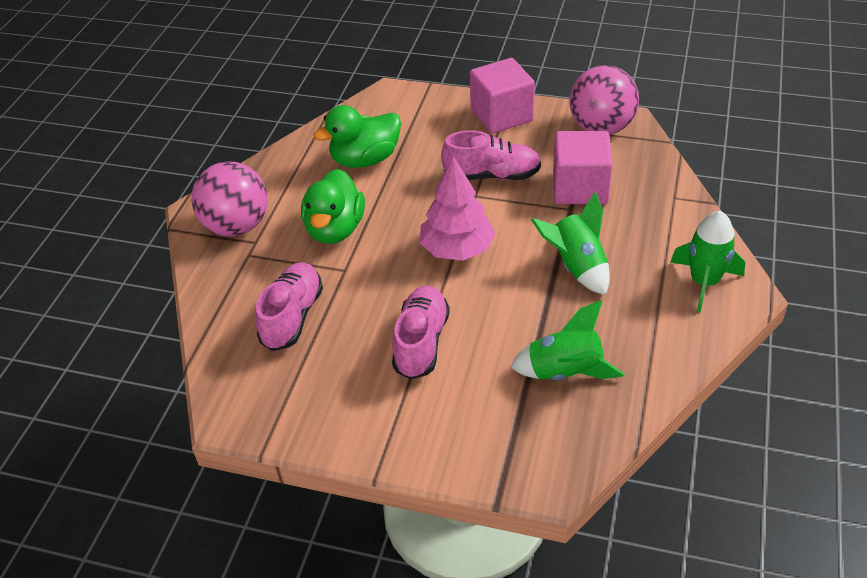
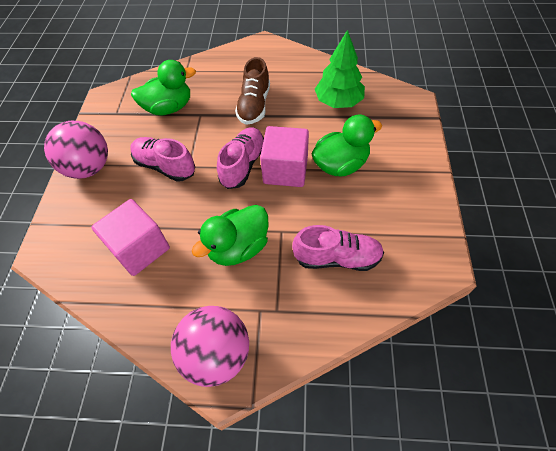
brown shoe: 0 -> 1
green duck: 2 -> 3
green rocket: 3 -> 0
green tree: 0 -> 1
pink tree: 1 -> 0

